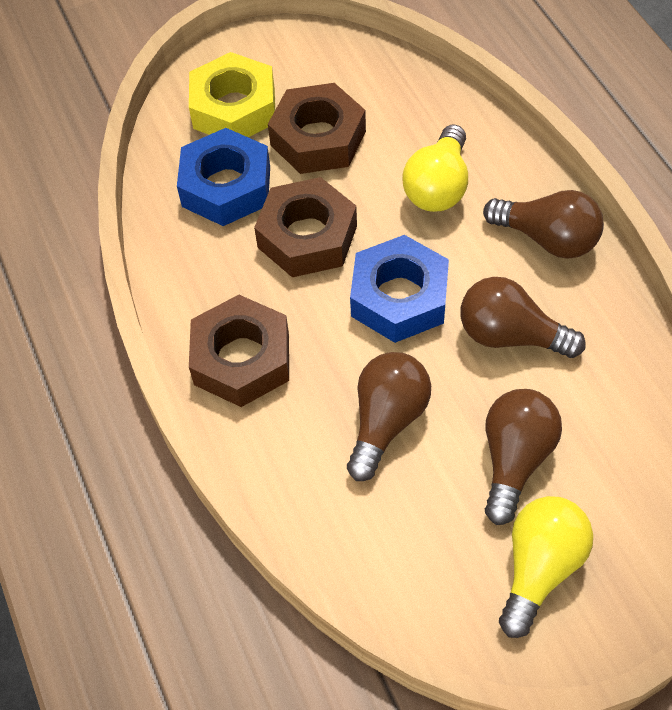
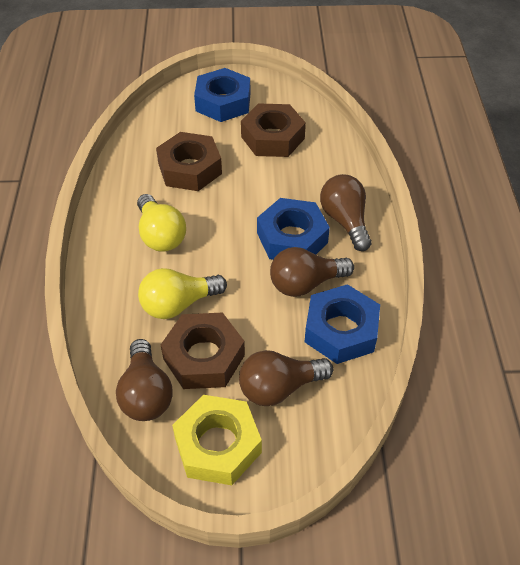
blue nut: 2 -> 3

